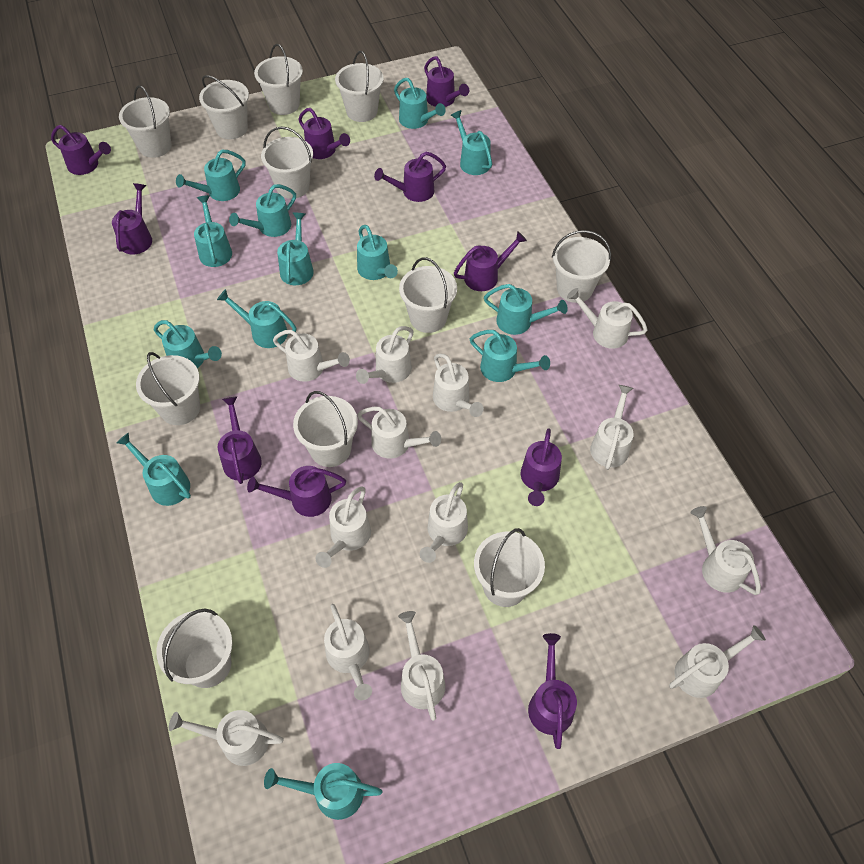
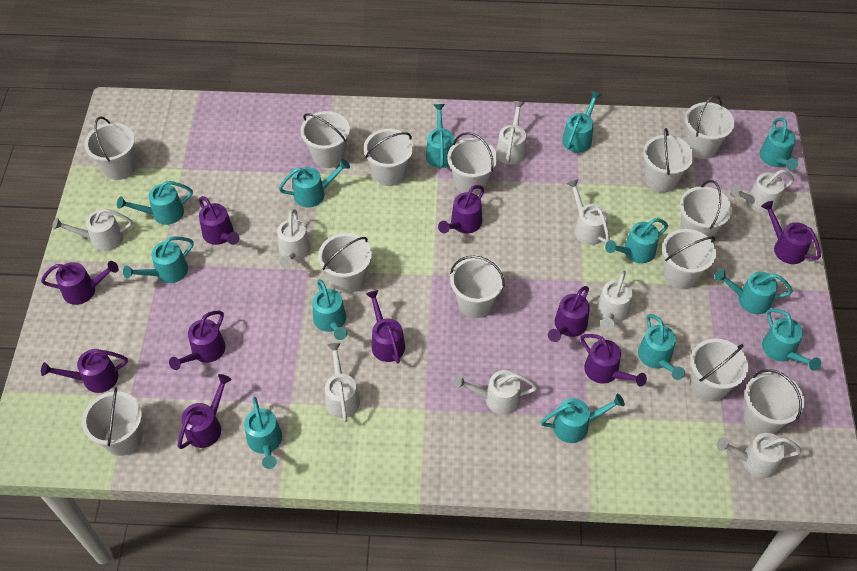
white bucket: 11 -> 13
white watering can: 13 -> 9

